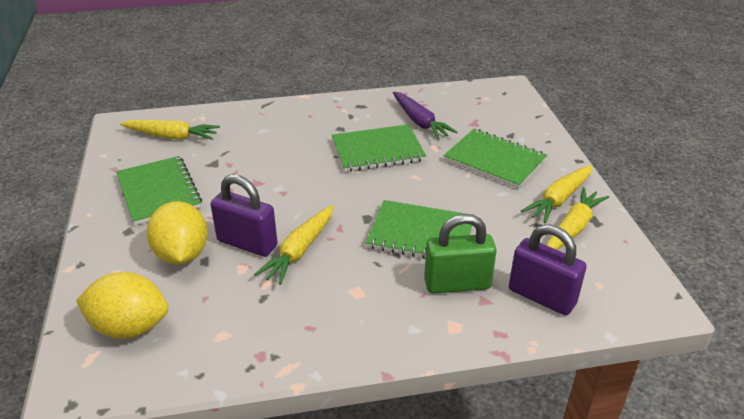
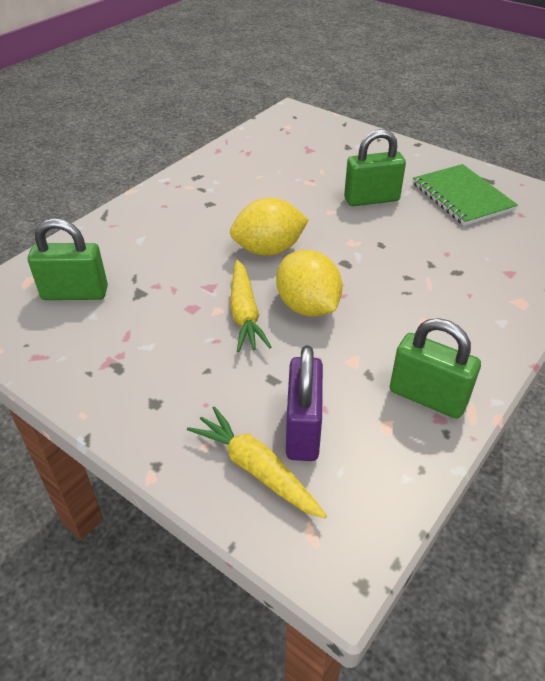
green notebook: 4 -> 1
green padlock: 1 -> 3
purple carrot: 1 -> 0
purple padlock: 2 -> 1
yellow carrot: 4 -> 2

